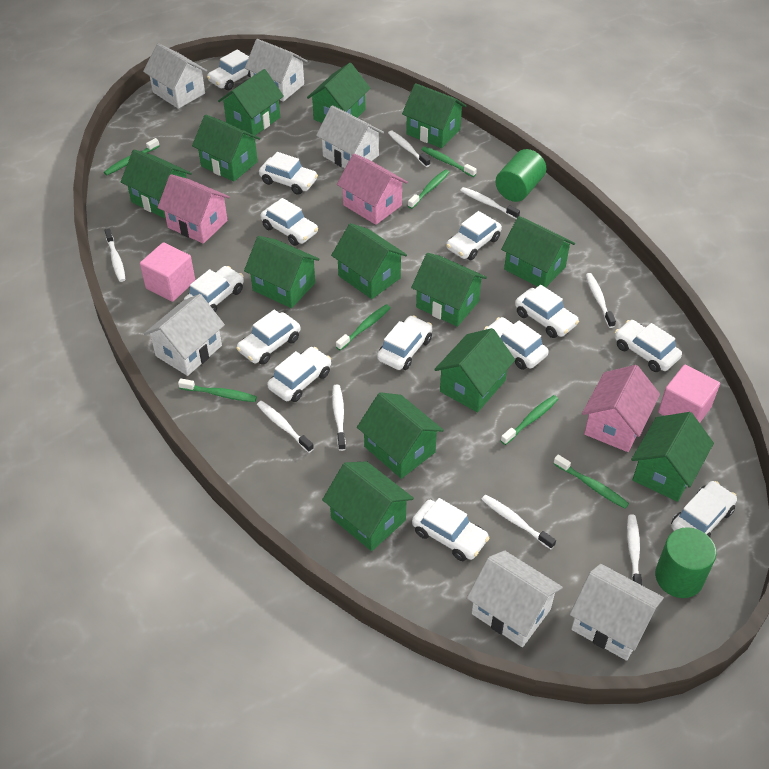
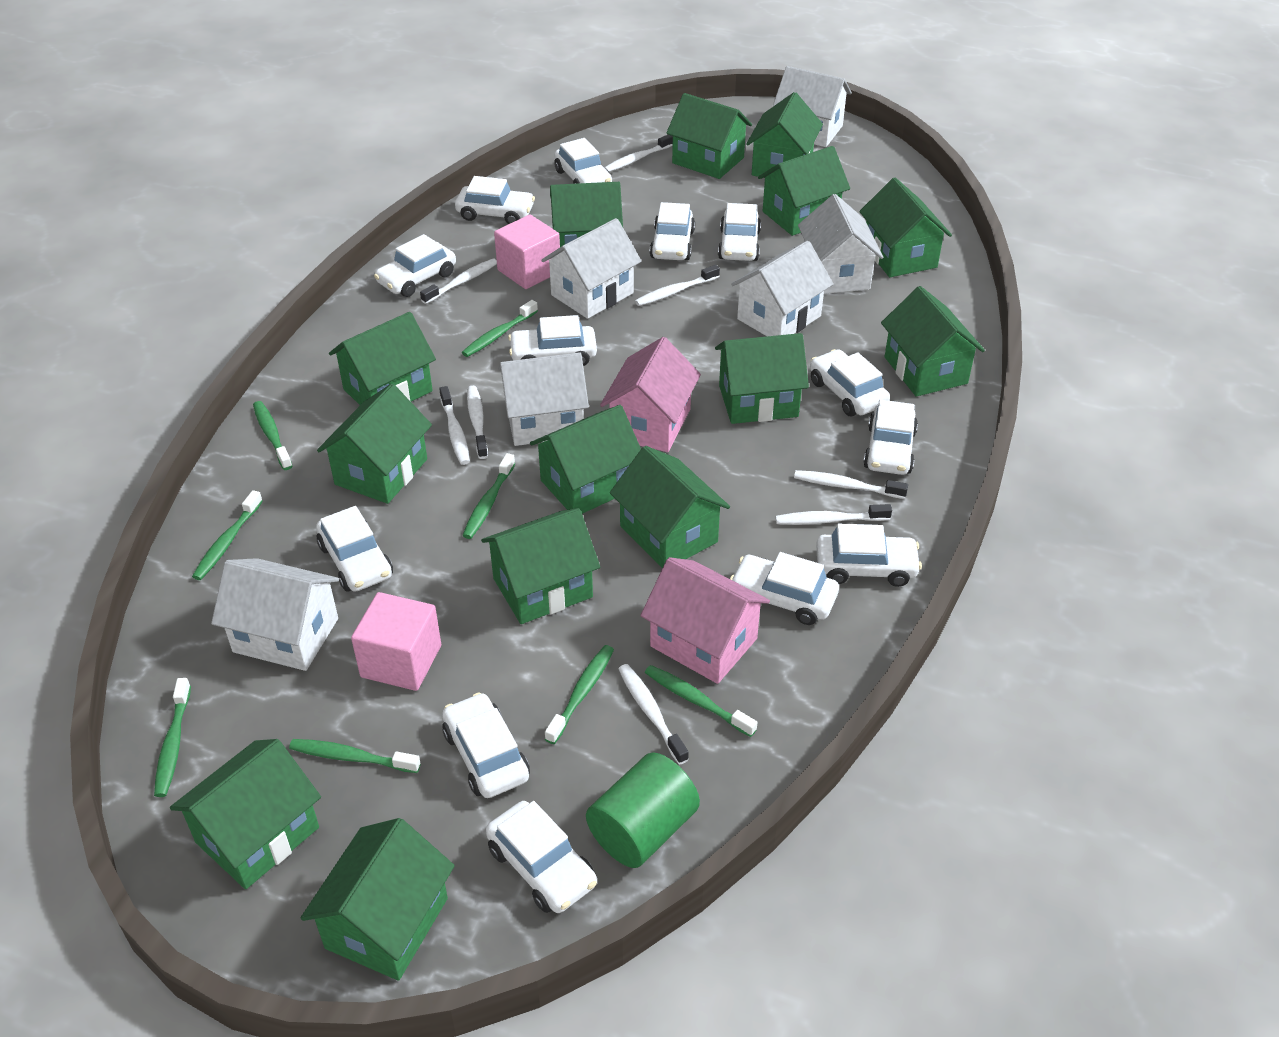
green cylinder: 2 -> 1
green house: 13 -> 14
green toothbrush: 7 -> 8
pink house: 3 -> 2

